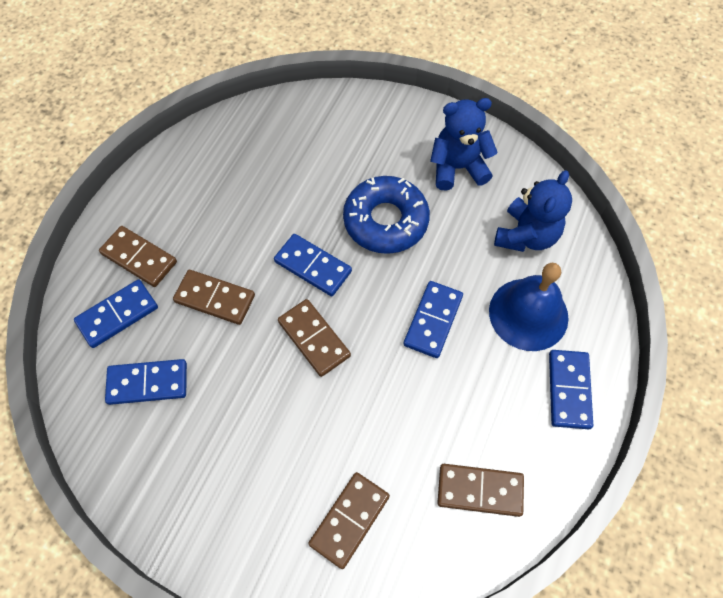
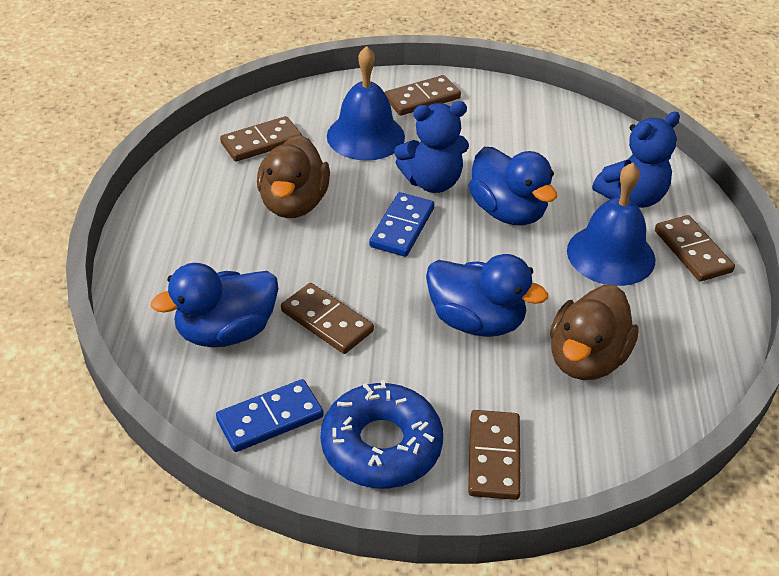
blue bell: 1 -> 2
blue domino: 5 -> 2
blue duck: 0 -> 3
brown duck: 0 -> 2

